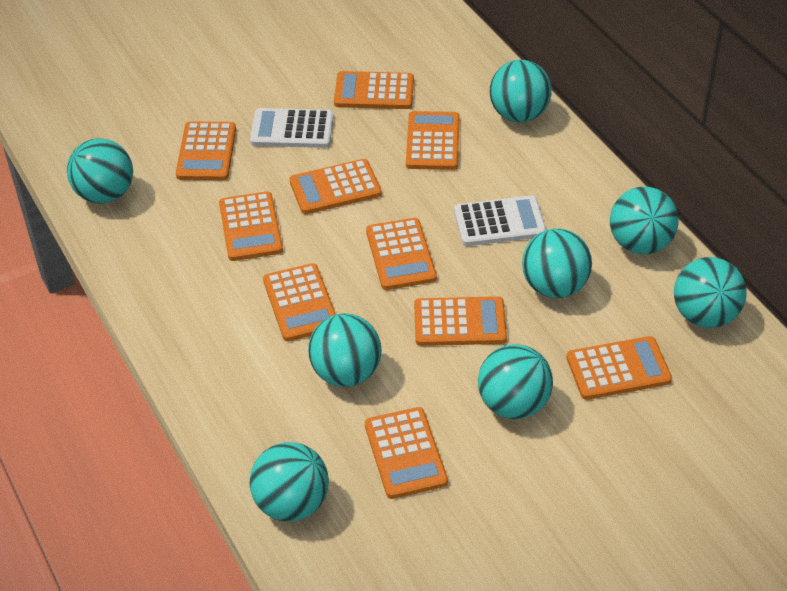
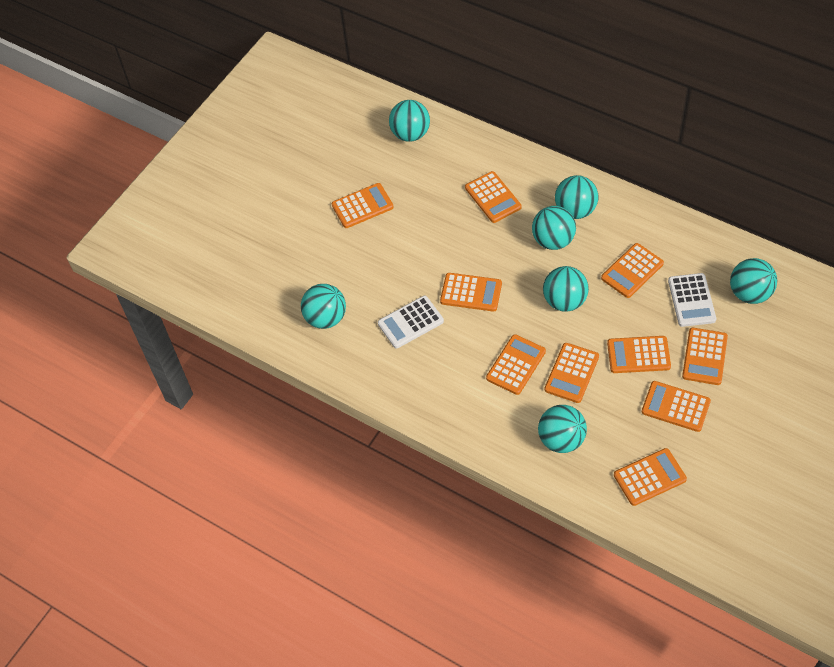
turquoise ball: 8 -> 7

